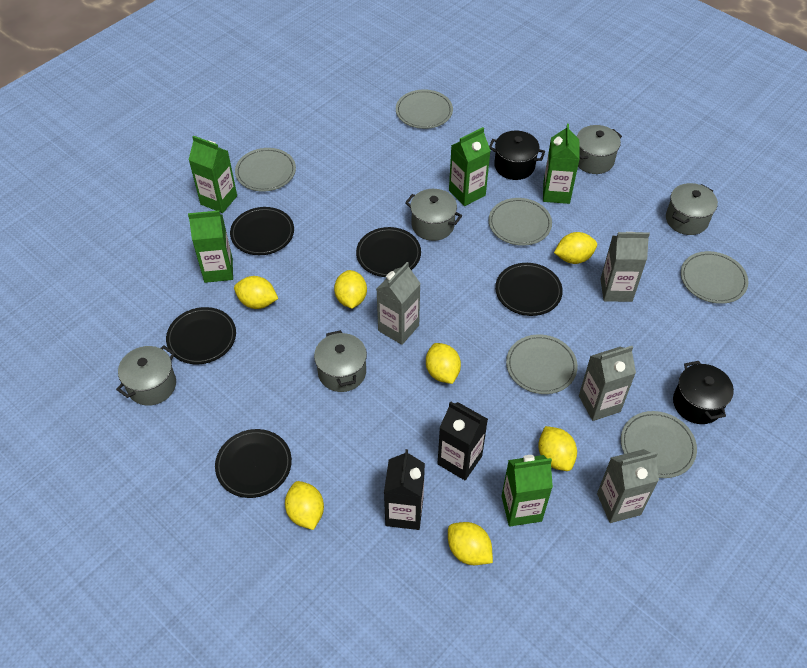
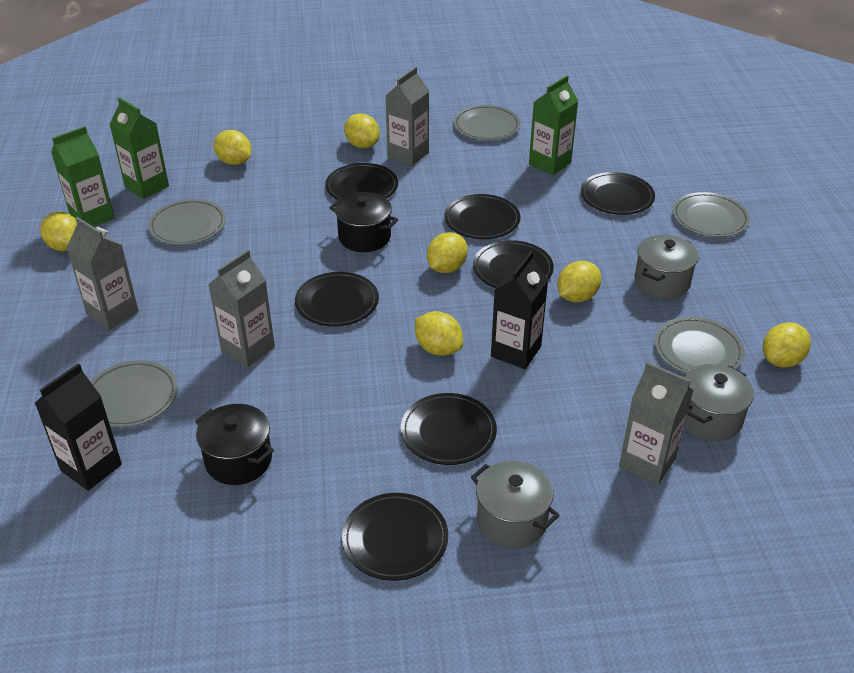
black plate: 5 -> 7
green carton: 5 -> 3
grey plate: 6 -> 5
grey pot: 5 -> 3

